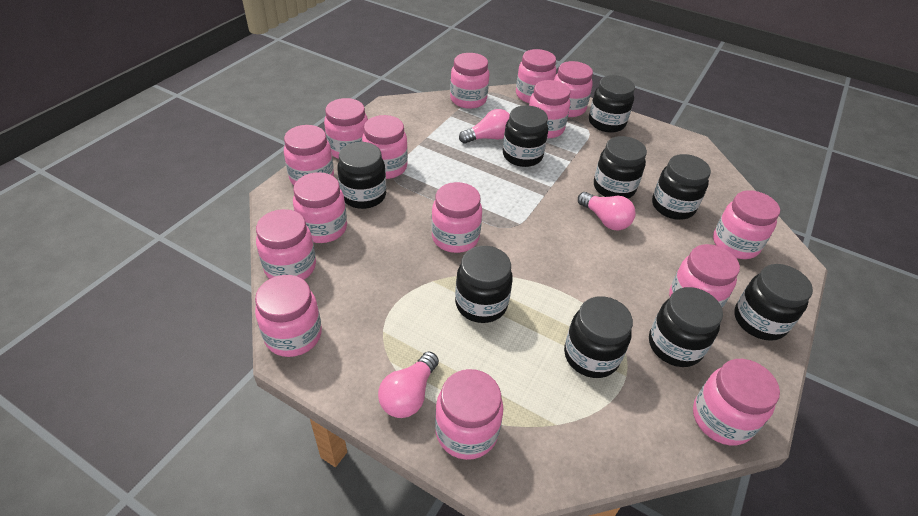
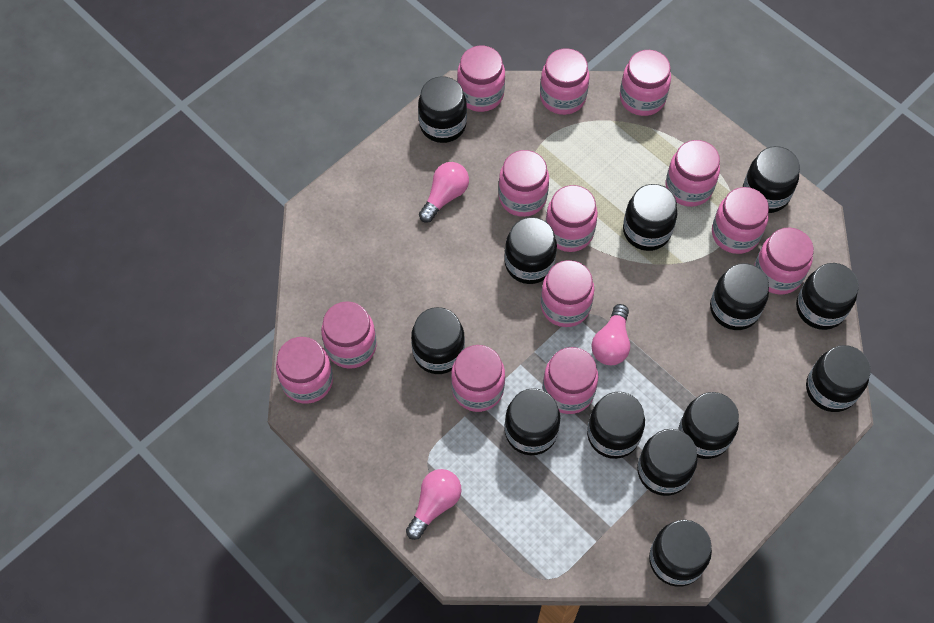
black jar: 9 -> 13
pink jar: 15 -> 13

